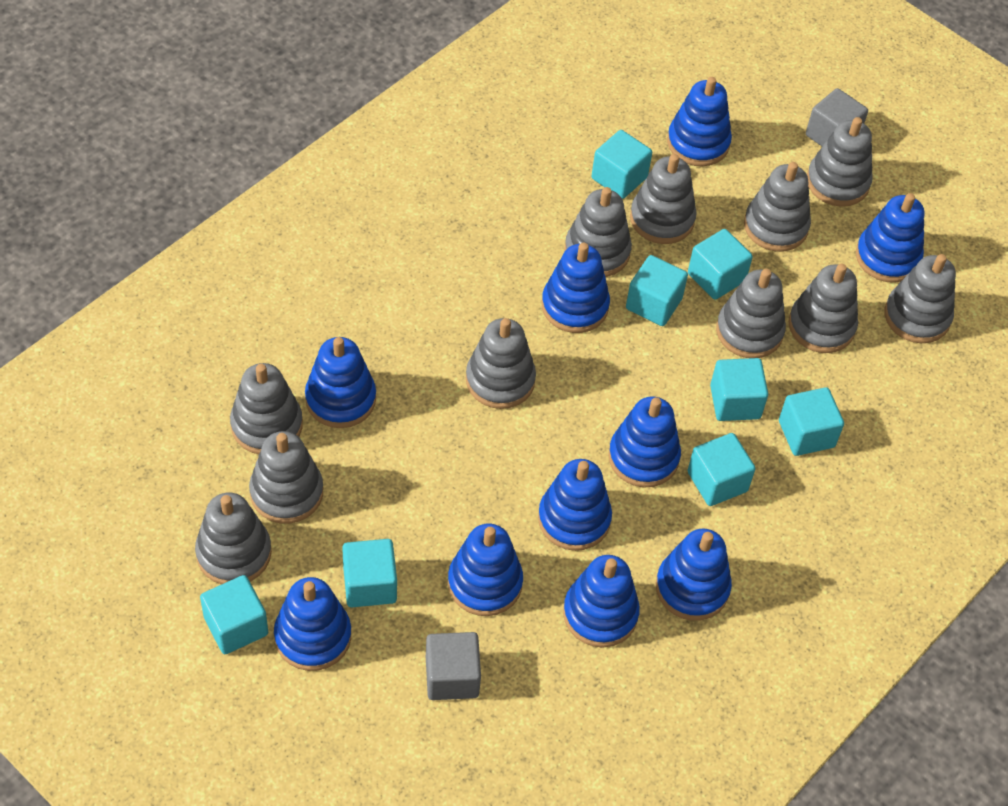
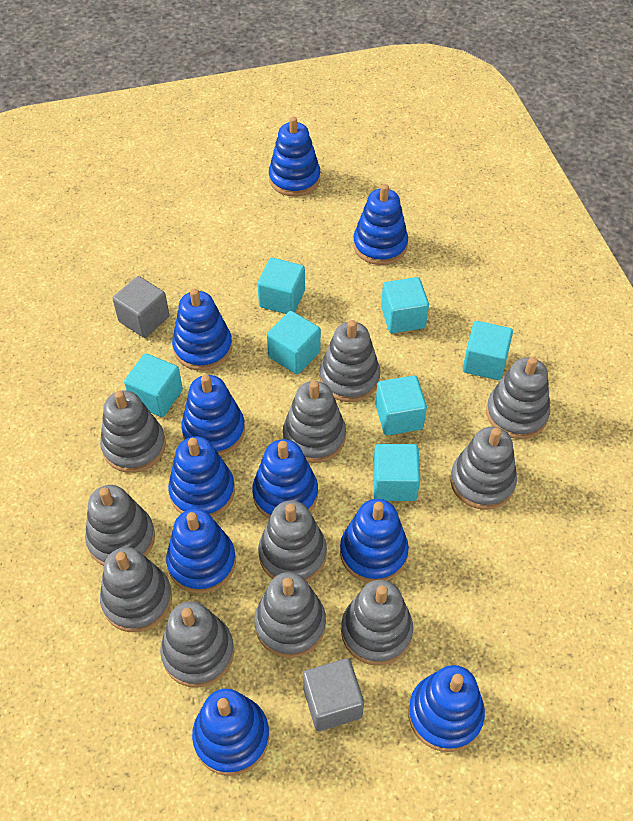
turquoise cube: 8 -> 7

